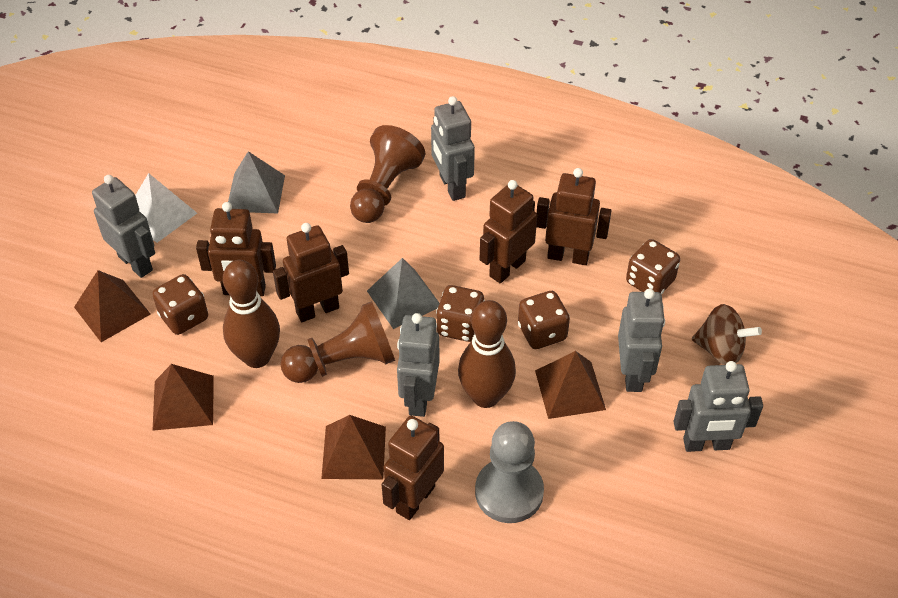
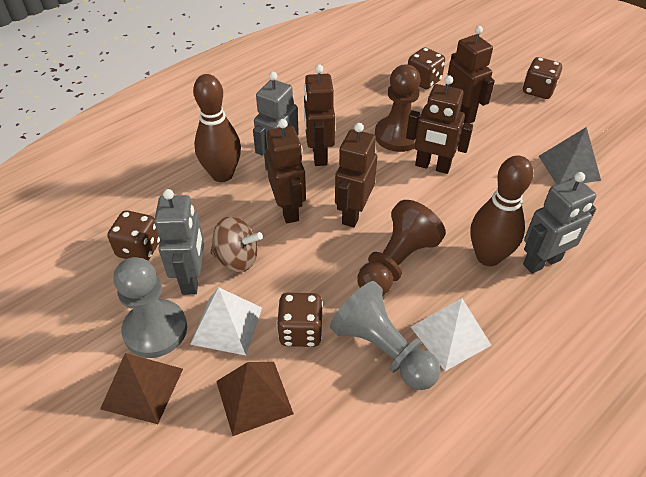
brown pyramid: 4 -> 2
grey pawn: 1 -> 2
grey pyramid: 2 -> 1
grey robot: 5 -> 3
white pyramid: 1 -> 2

